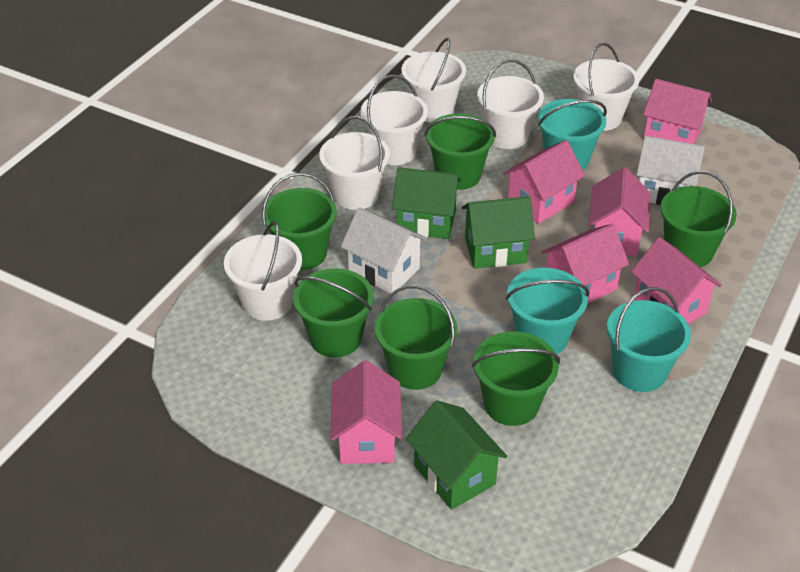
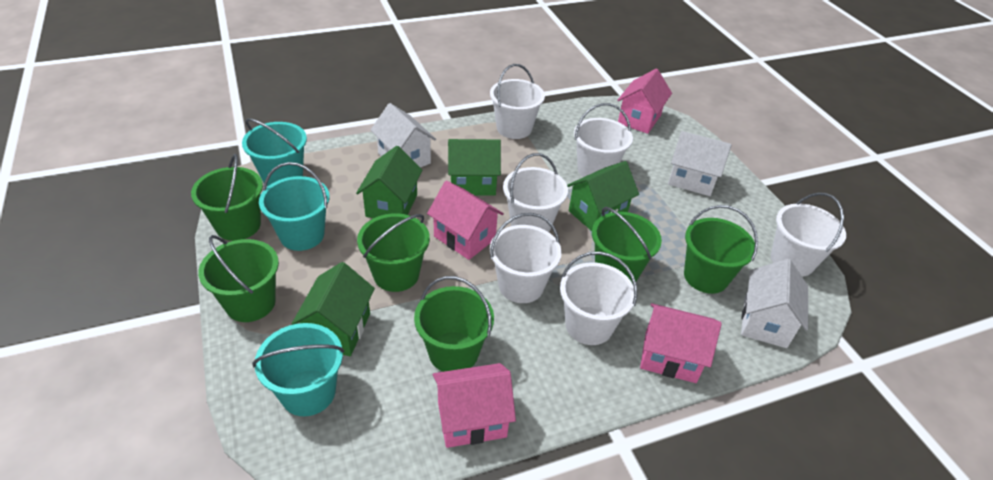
green house: 3 -> 4
pink house: 6 -> 4
white house: 2 -> 3

